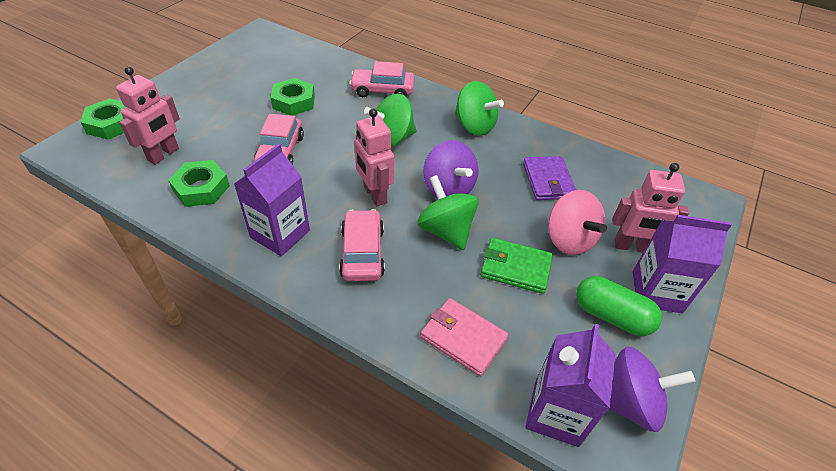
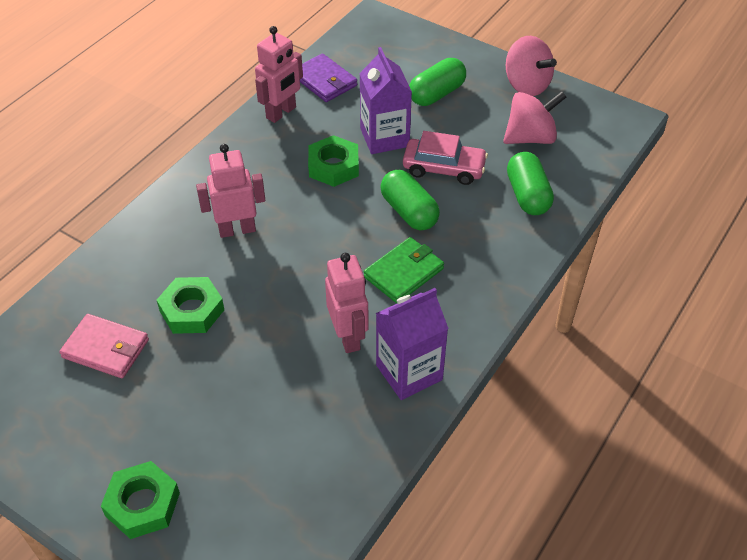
green capsule: 1 -> 3
green spinning top: 3 -> 0
pink car: 3 -> 1
pink spinning top: 1 -> 2
purple carton: 3 -> 2
purple spinning top: 2 -> 0

